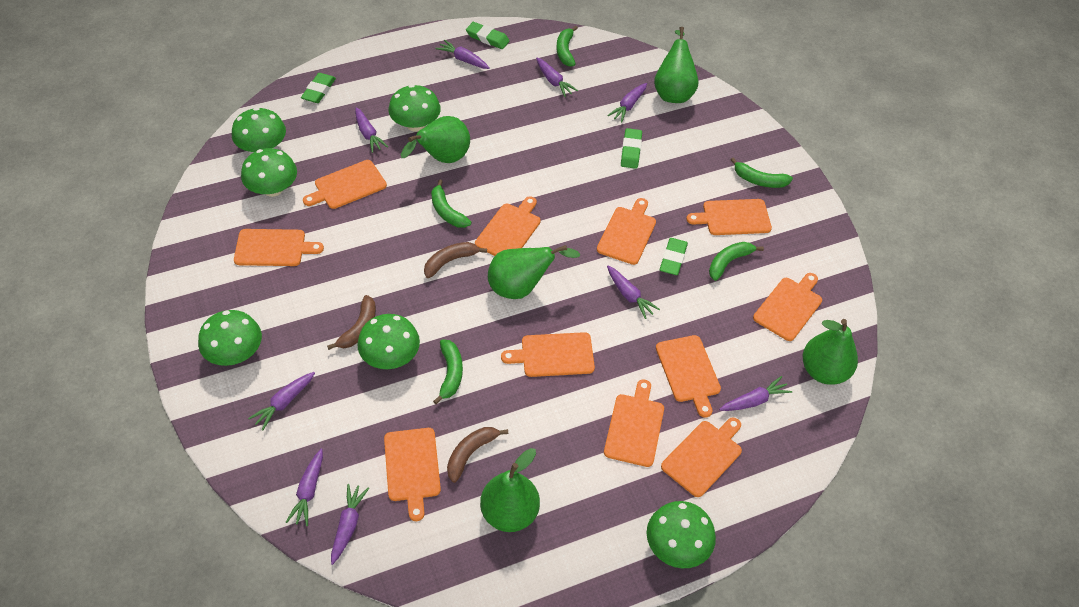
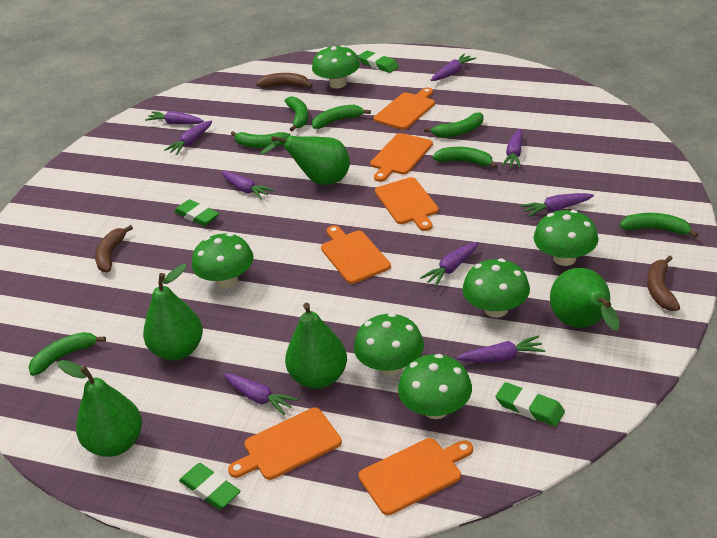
green banana: 5 -> 7
orange cutting board: 11 -> 6

